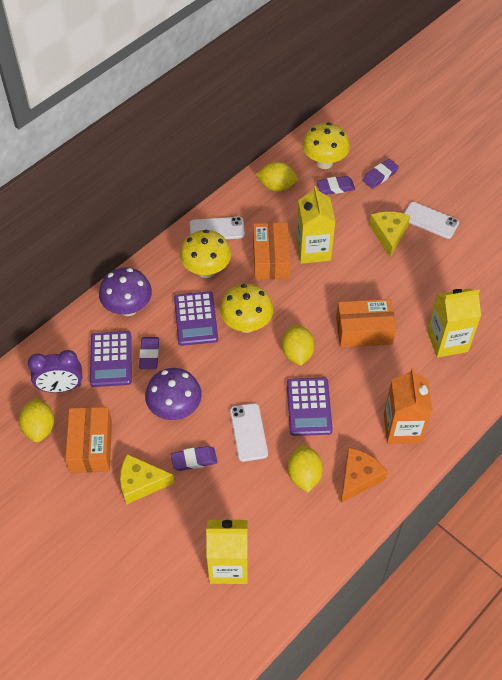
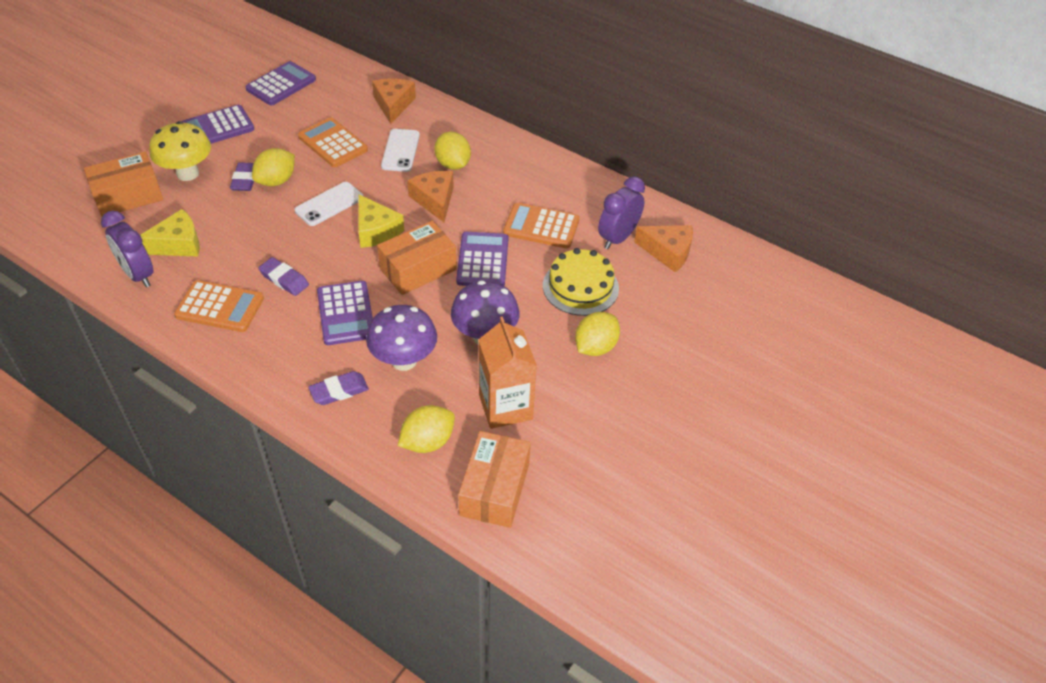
orange calculator: 0 -> 3
orange cheese: 1 -> 3
purple calculator: 3 -> 4
purple clock: 1 -> 2
purple eraser: 4 -> 3
white phone: 3 -> 2
yellow cake: 0 -> 1
yellow carton: 3 -> 0
yellow mushroom: 3 -> 1

